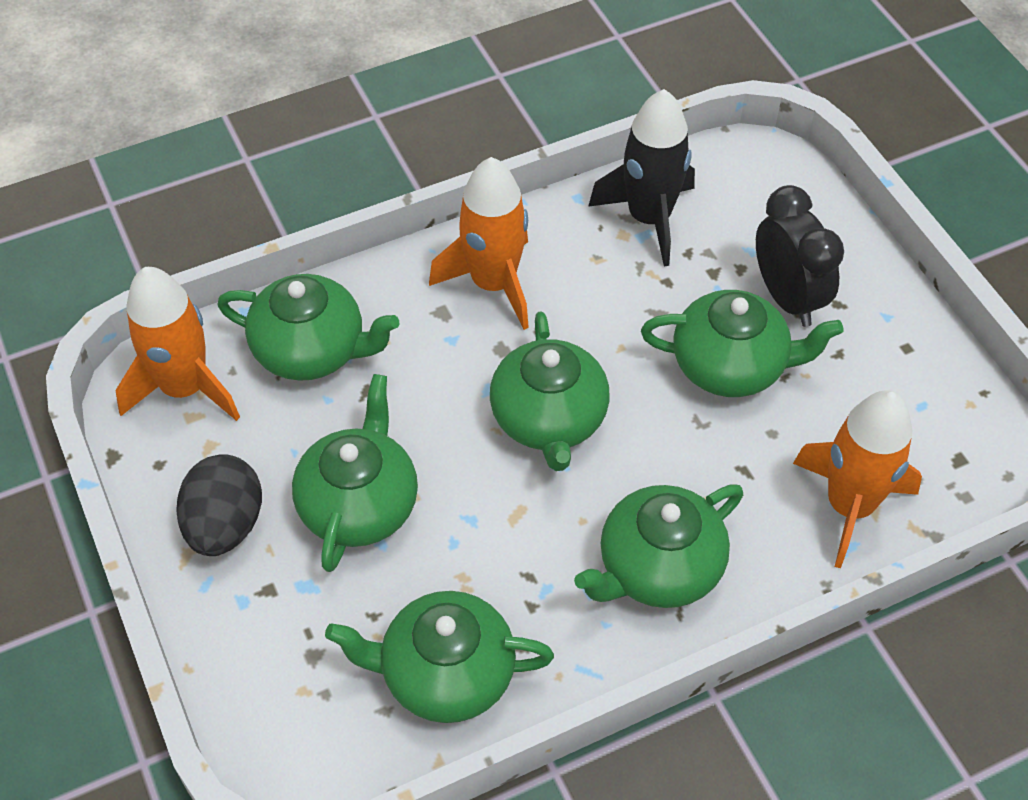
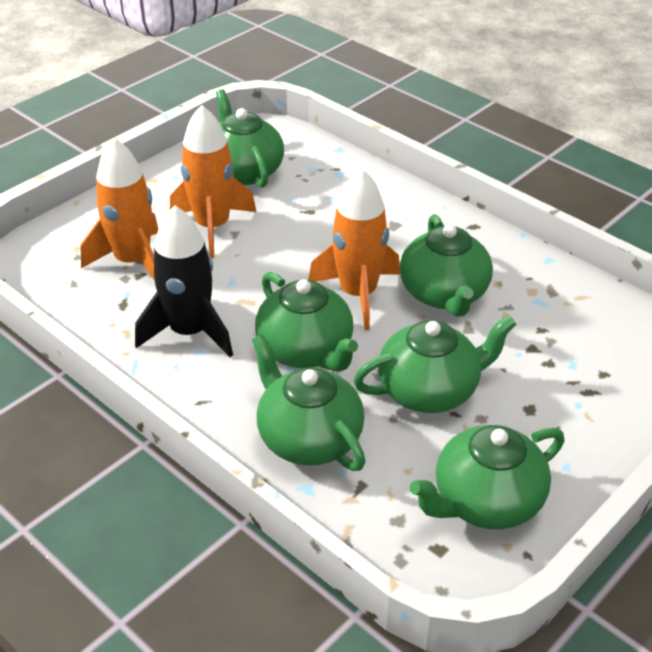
black clock: 1 -> 0
black egg: 1 -> 0

